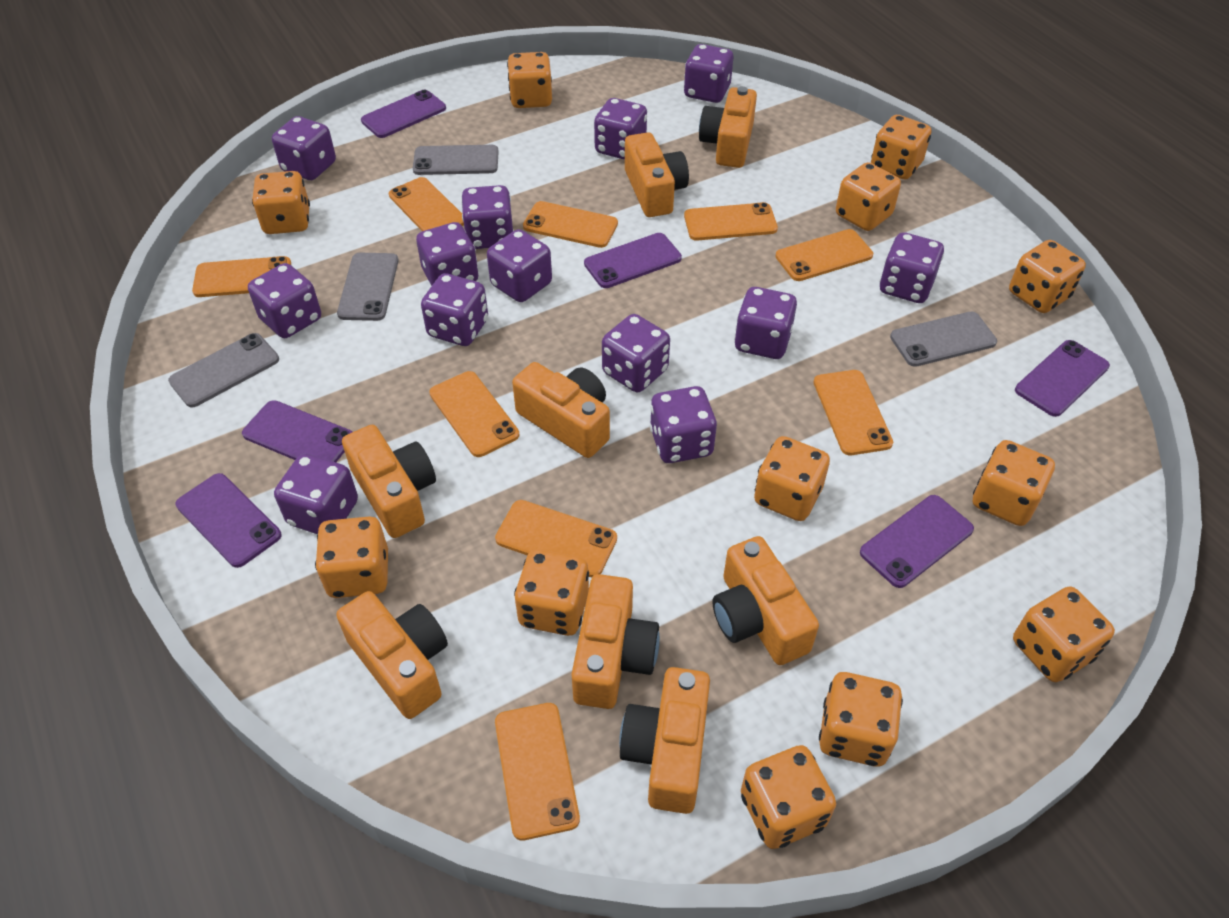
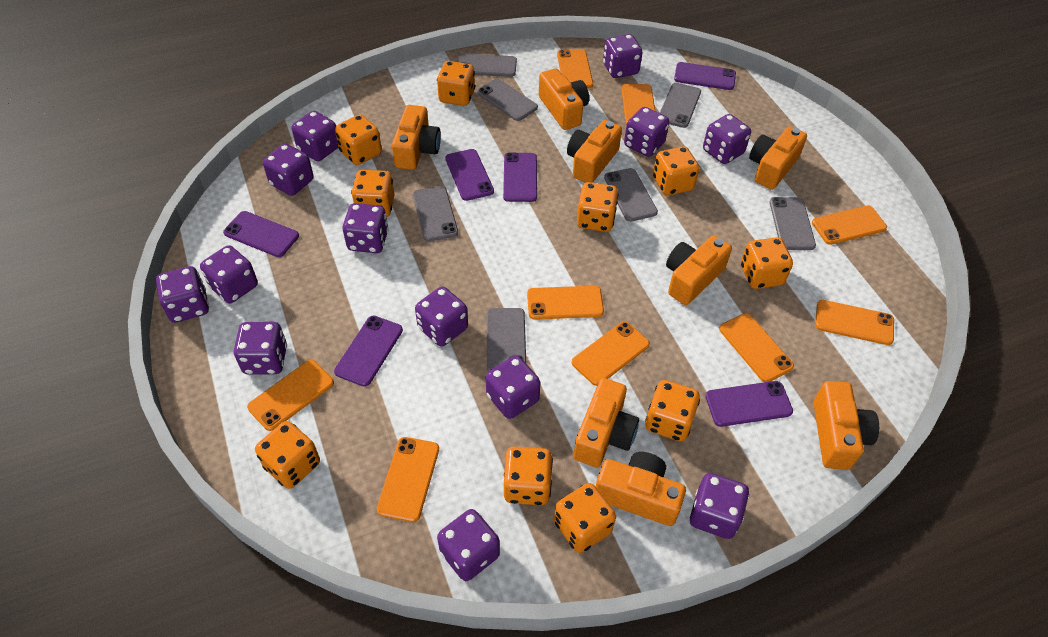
grey phone: 4 -> 7
orange dice: 12 -> 10

